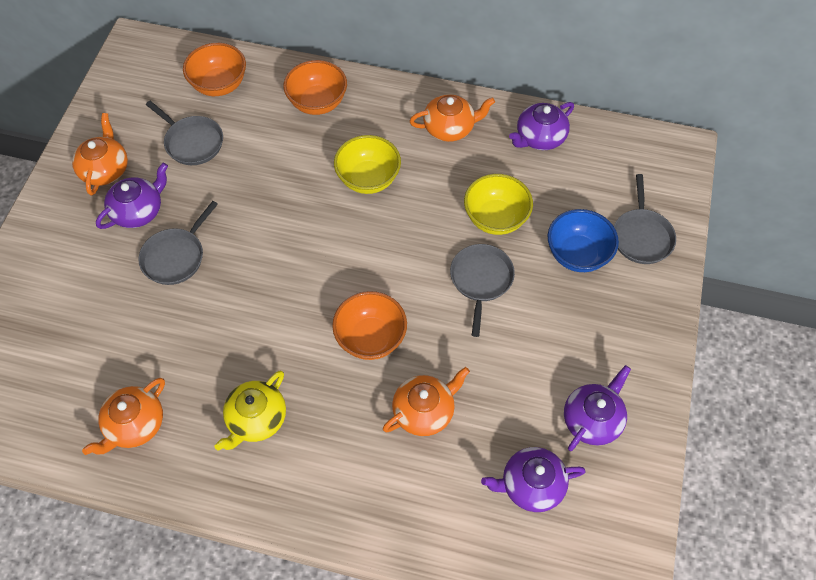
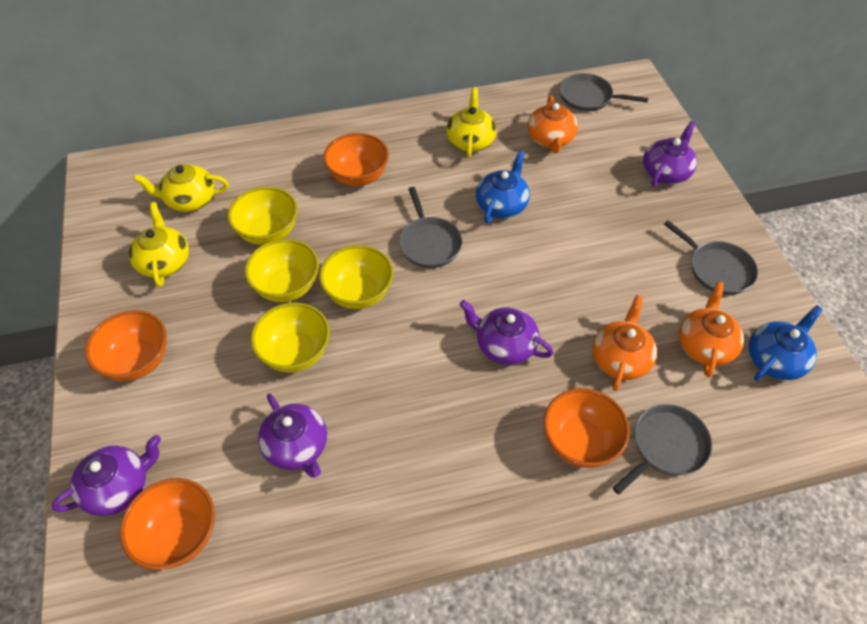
blue bowl: 1 -> 0
blue teapot: 0 -> 2
orange bowl: 3 -> 4
orange teapot: 4 -> 3
yellow bowl: 2 -> 4
yellow teapot: 1 -> 3

